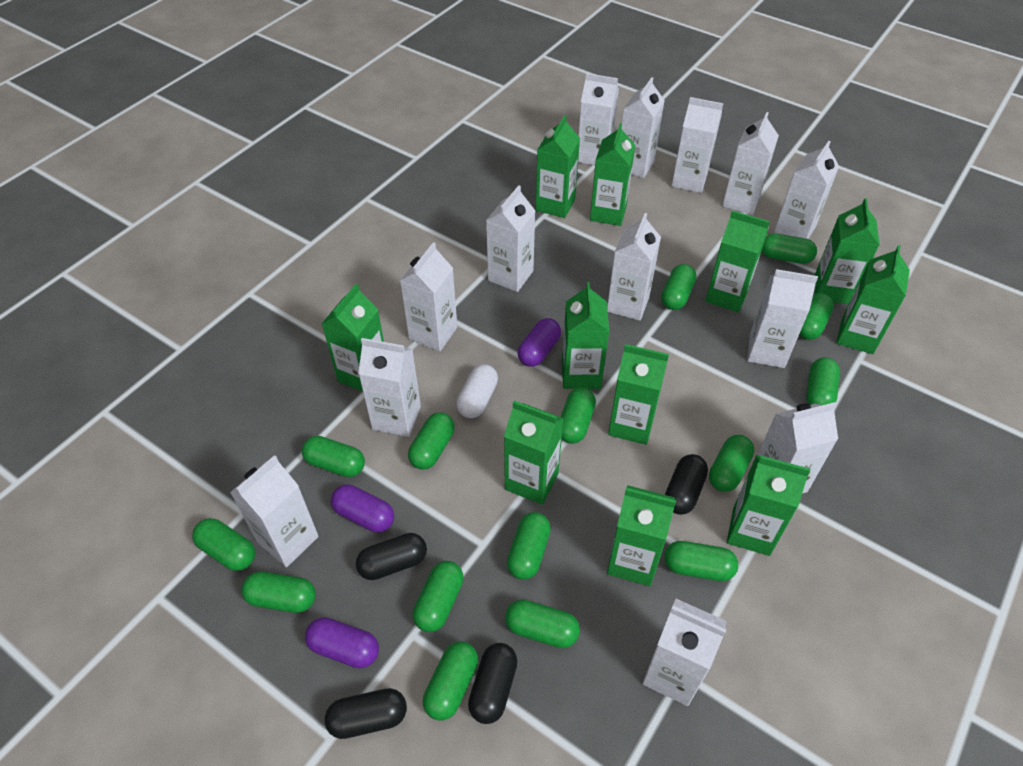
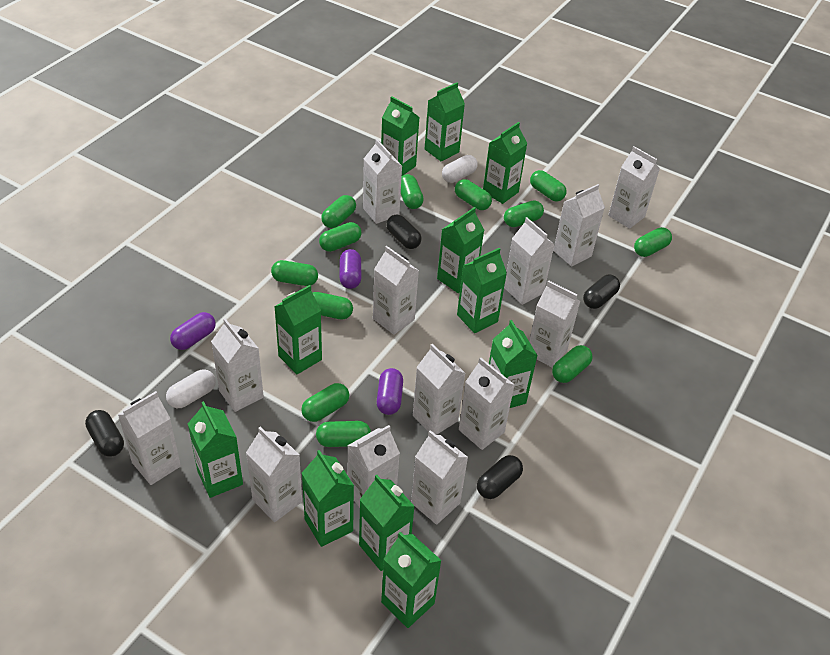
green capsule: 15 -> 12
white capsule: 1 -> 2

